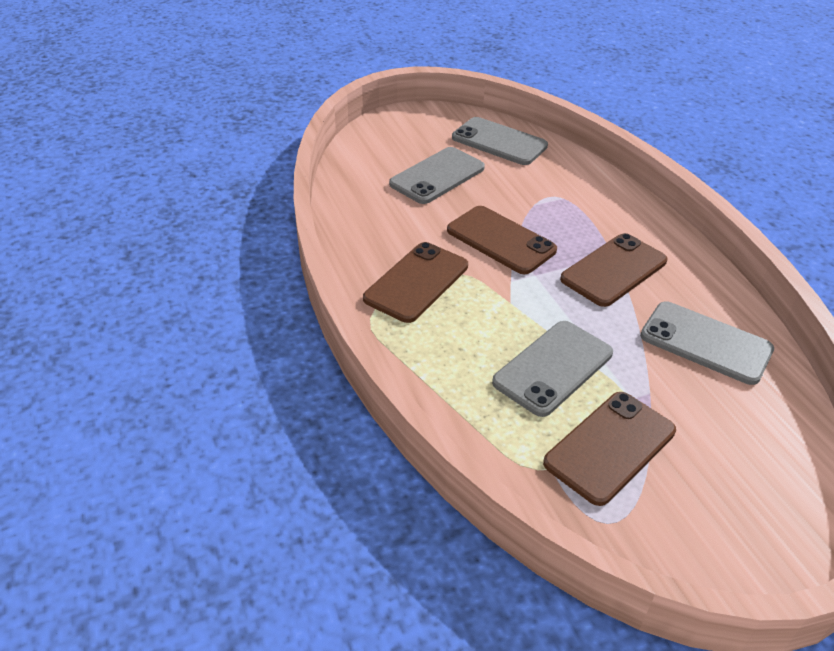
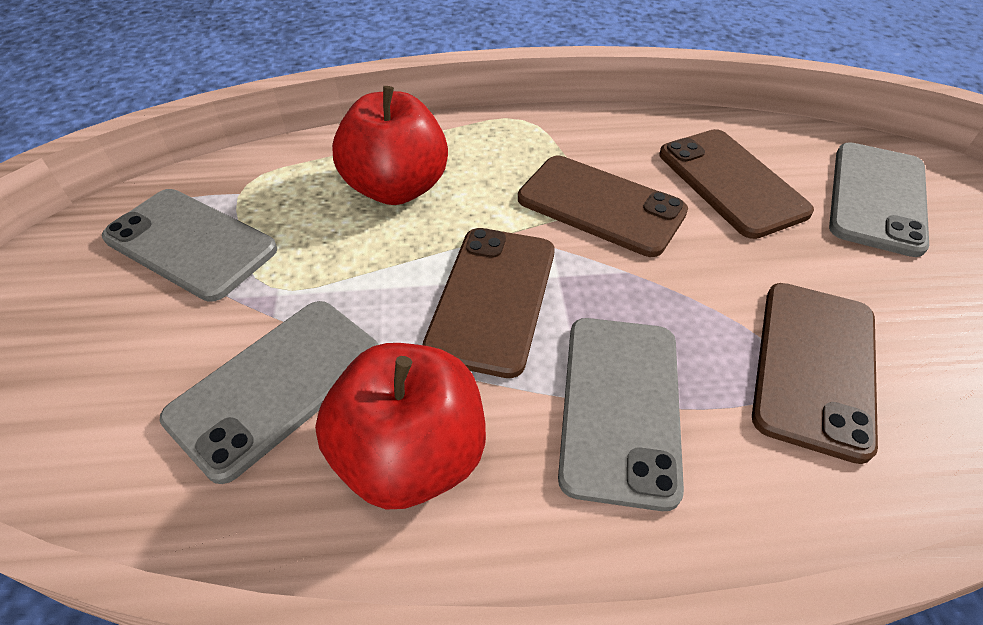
red apple: 0 -> 2

